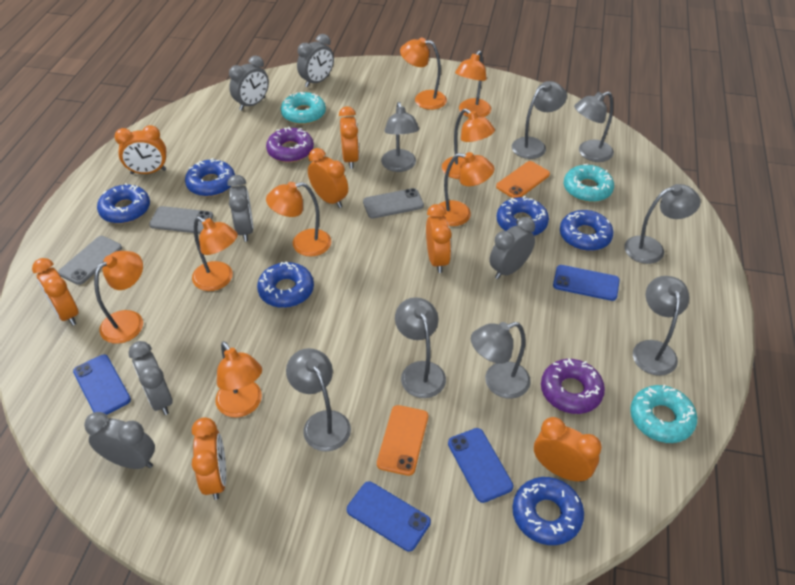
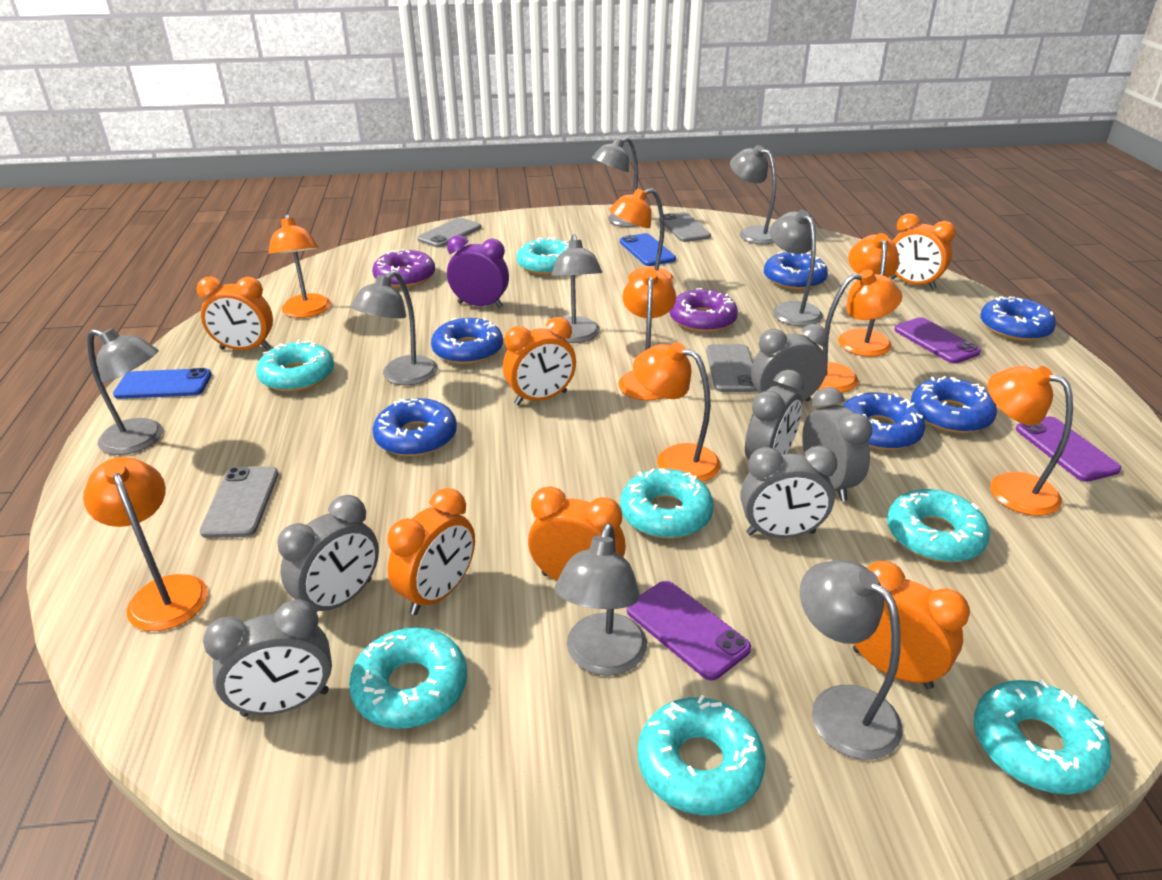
blue phone: 4 -> 2
grey phone: 3 -> 4
orange clock: 7 -> 6
orange phone: 2 -> 0
purple clock: 0 -> 1
purple phone: 0 -> 3
turquoise donut: 3 -> 7

